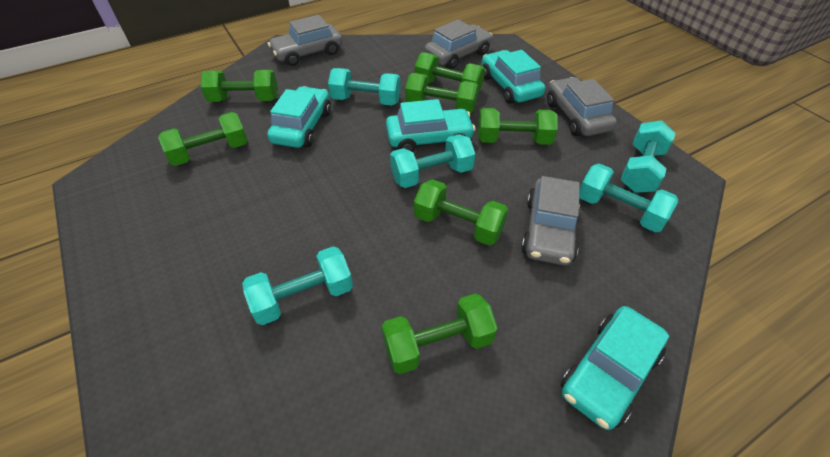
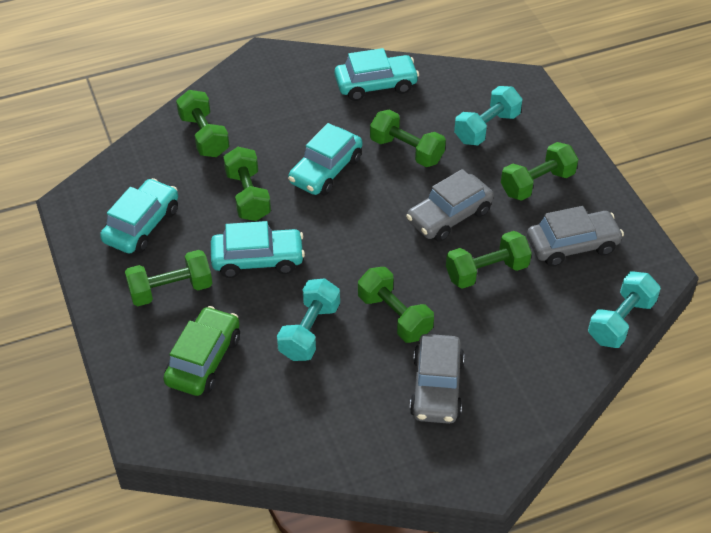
green car: 0 -> 1
grey car: 4 -> 3
turquoise dumbbell: 5 -> 3

